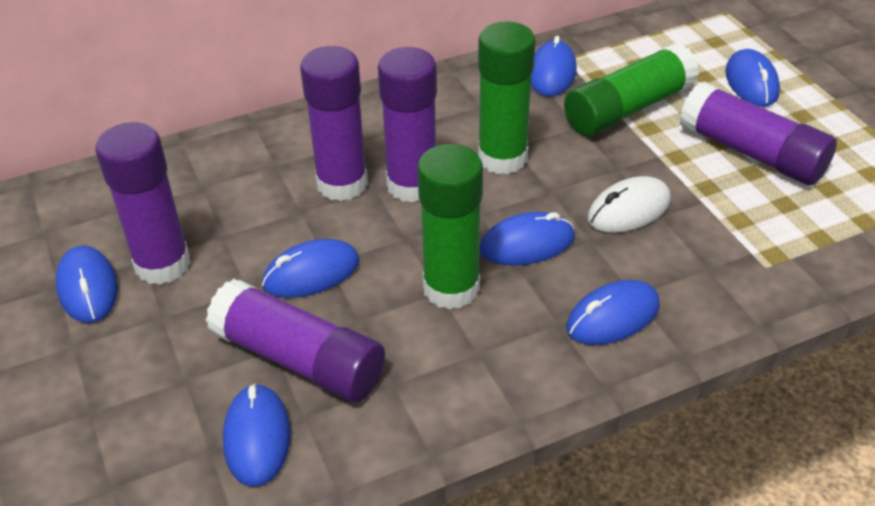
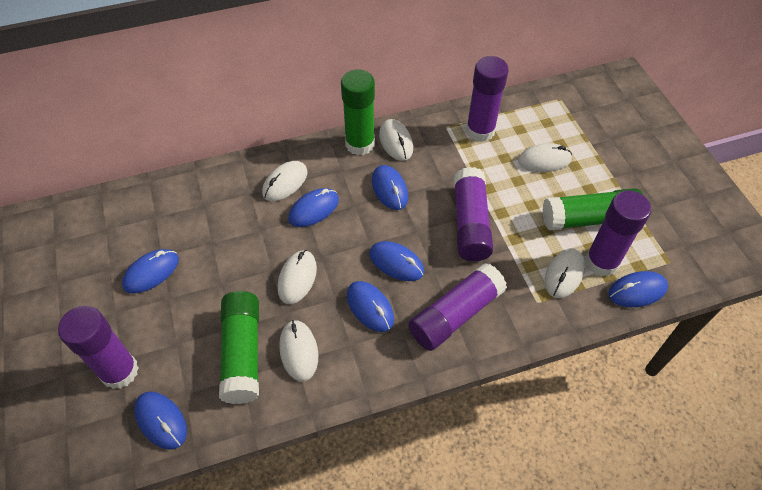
white mouse: 1 -> 6

